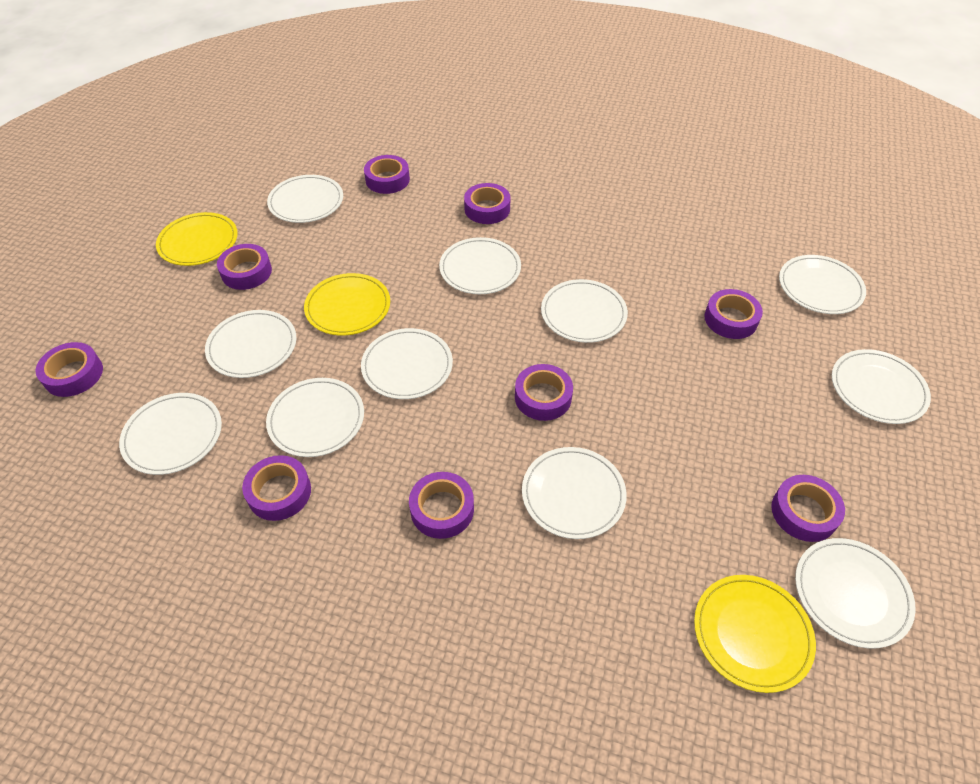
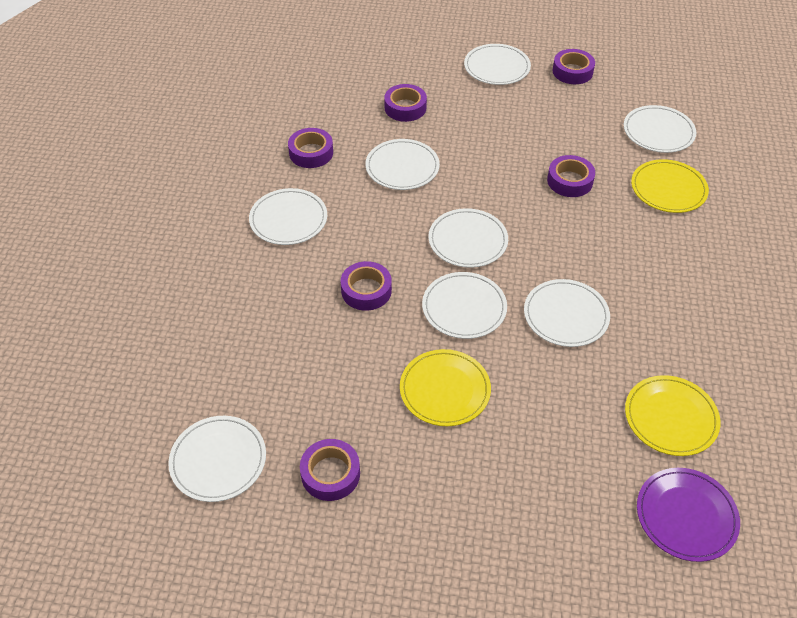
purple plate: 0 -> 1
purple tape: 9 -> 6
white plate: 11 -> 8

